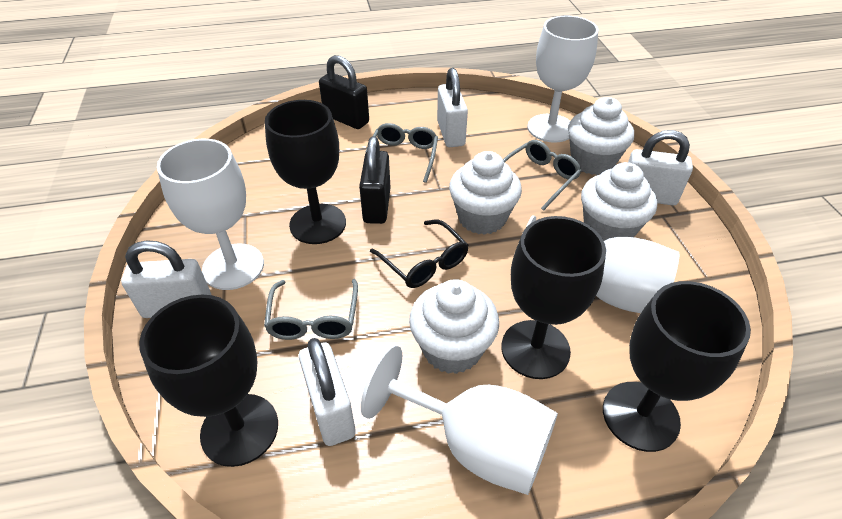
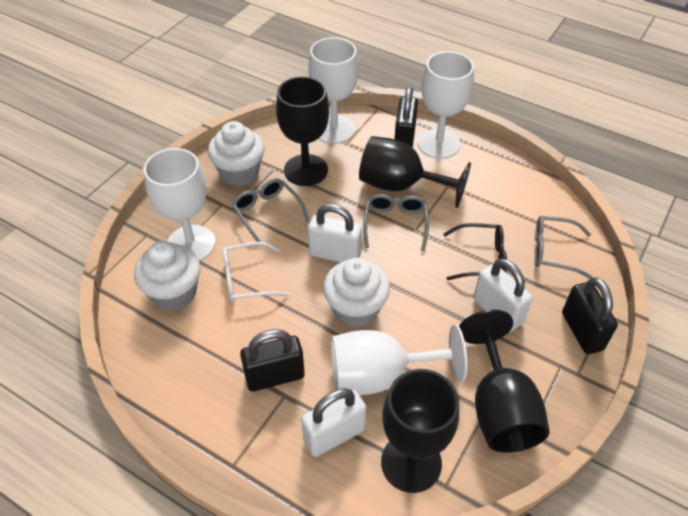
black padlock: 2 -> 3
white cupcake: 4 -> 3
white glasses: 0 -> 1
white padlock: 4 -> 3

